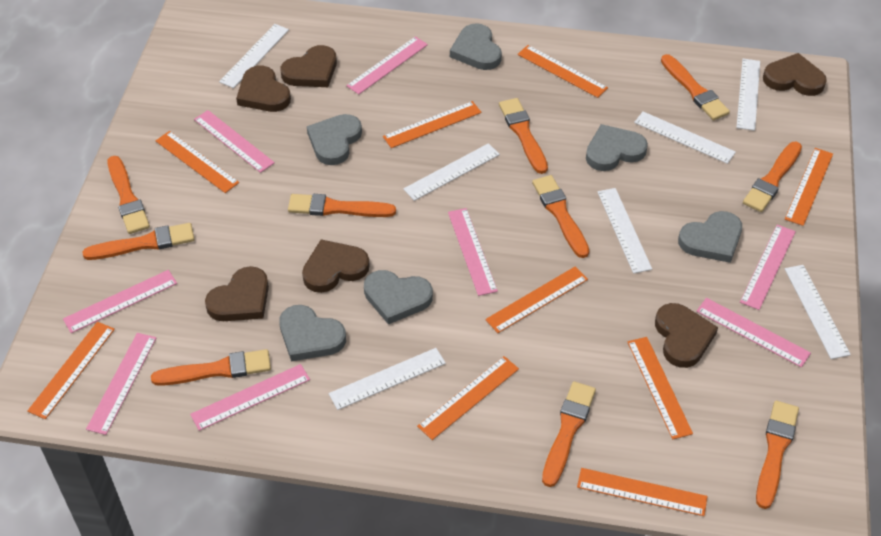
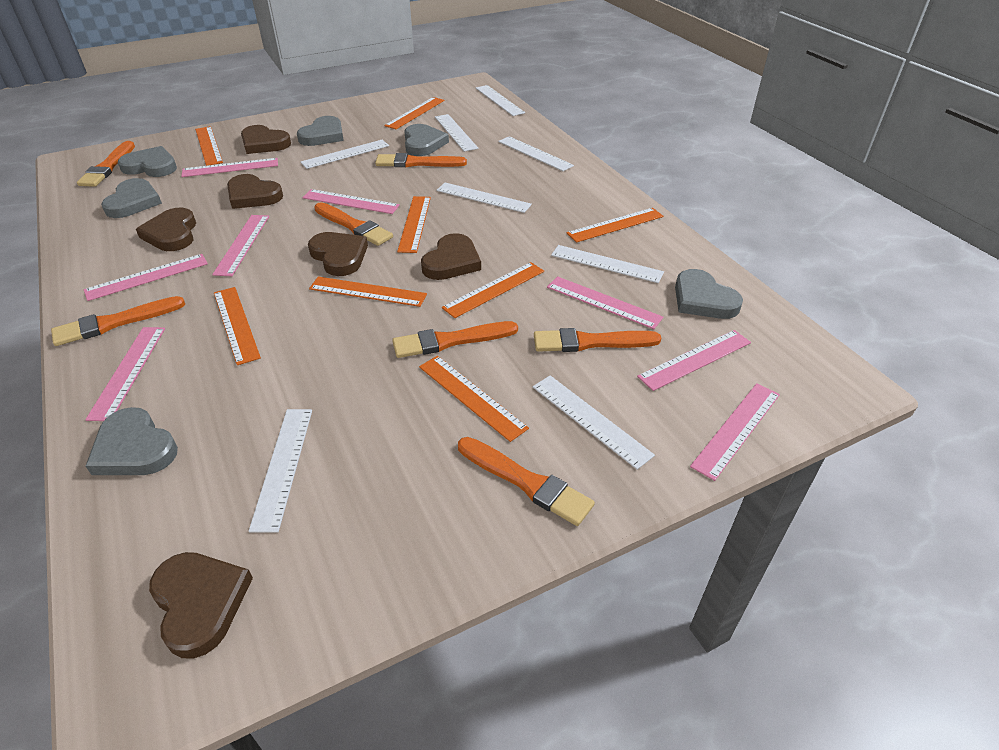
orange brush: 10 -> 7
orange ruler: 9 -> 8
white ruler: 7 -> 8

